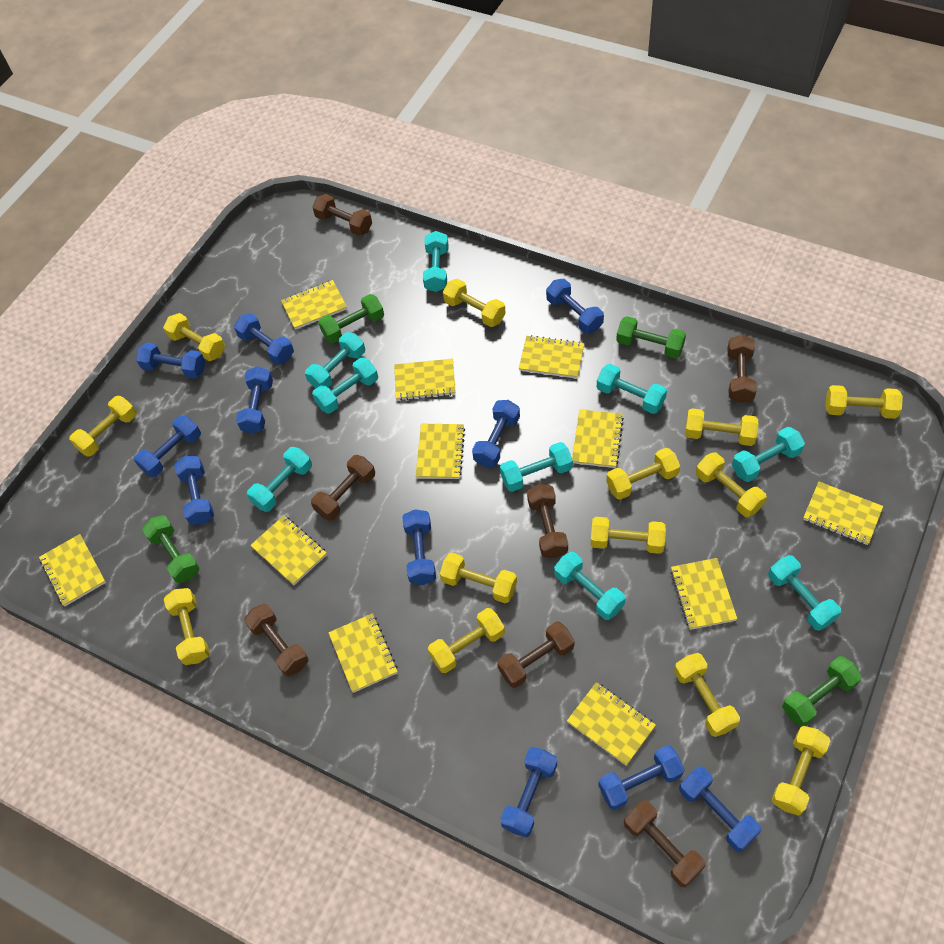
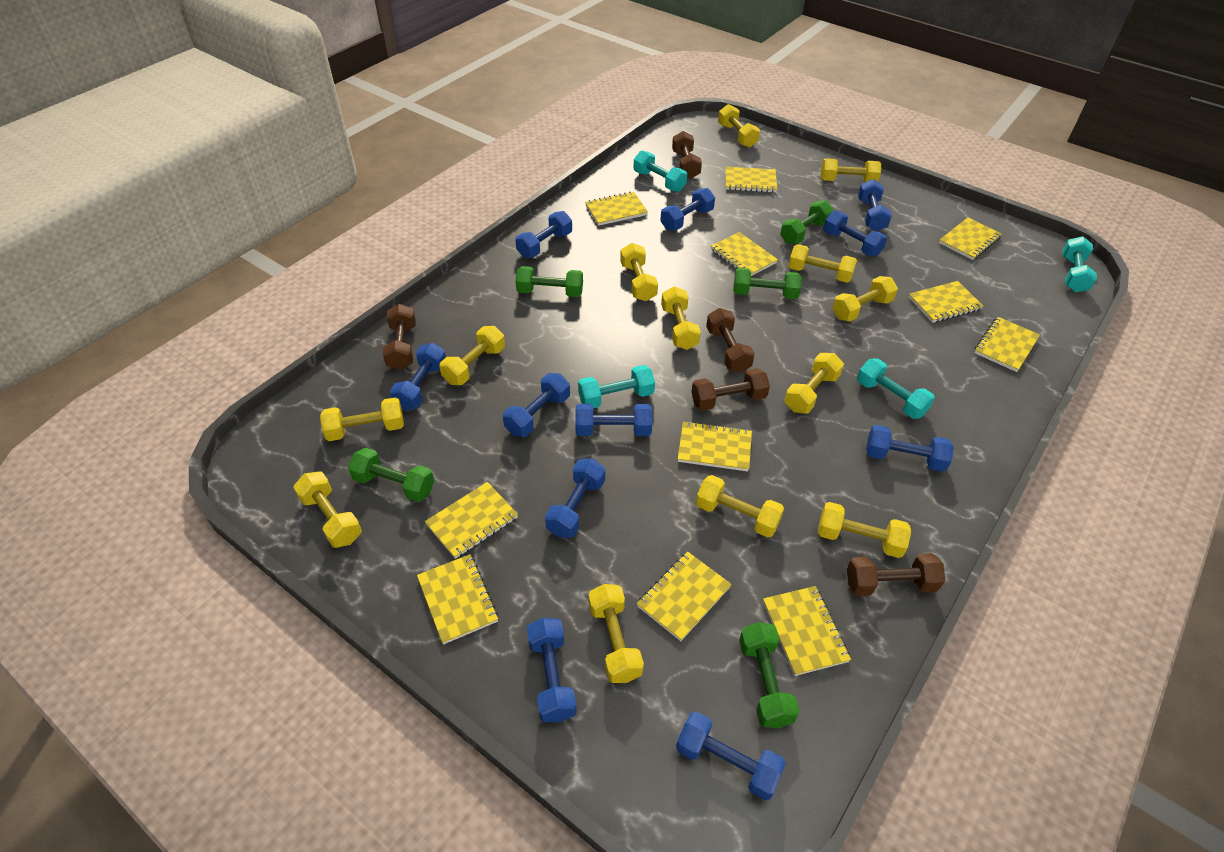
brown dumbbell: 7 -> 5
green dumbbell: 4 -> 5
turquoise dumbbell: 9 -> 4

